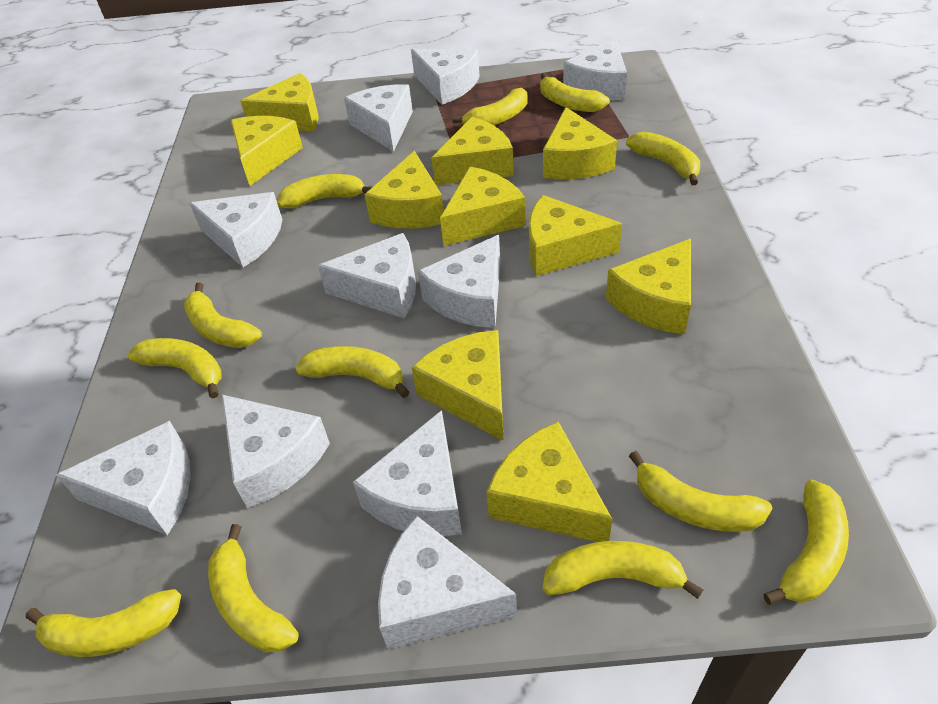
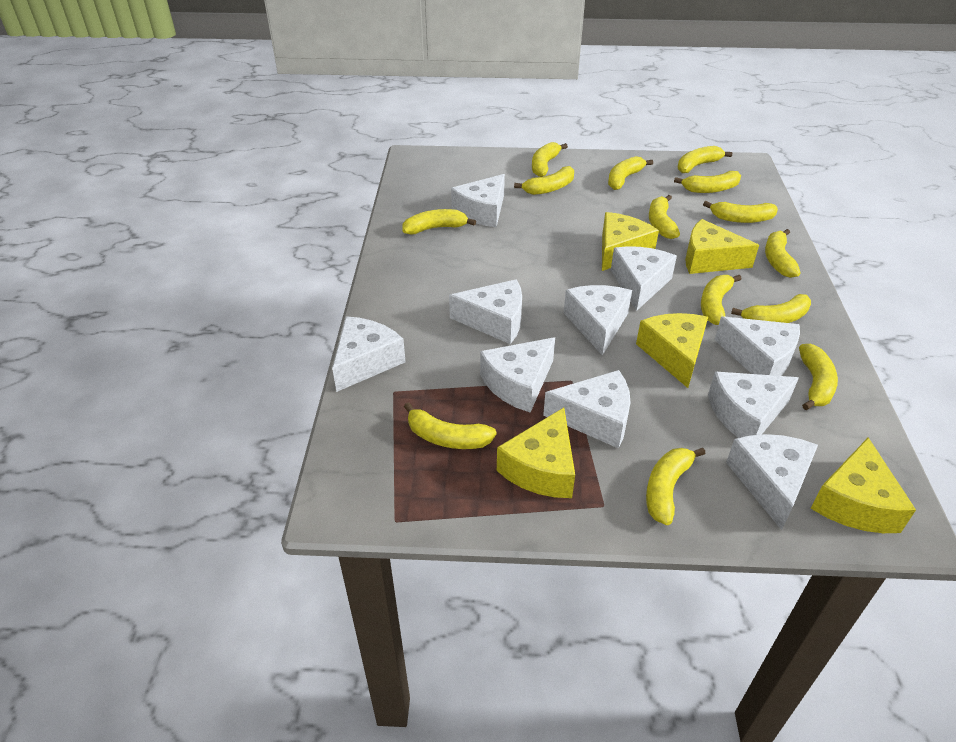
yellow banana: 12 -> 14
yellow cheese: 10 -> 5

